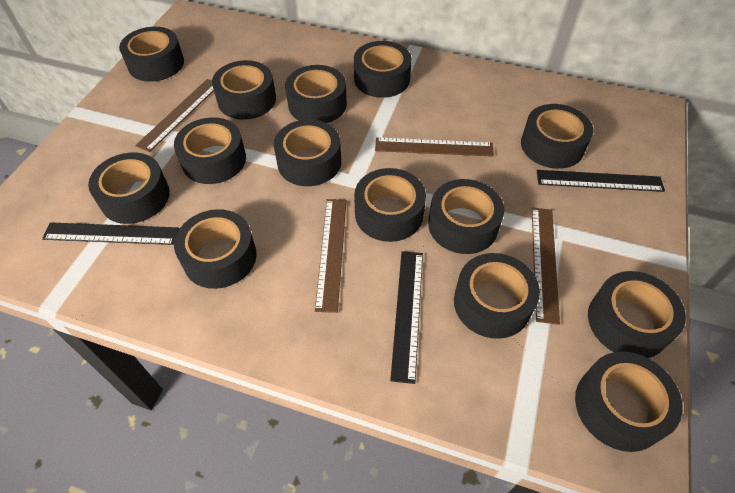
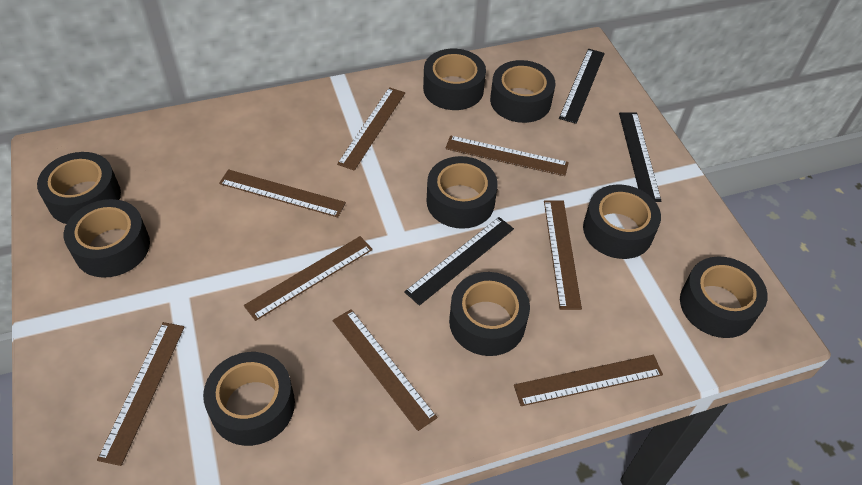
black tape: 14 -> 9
brown ruler: 4 -> 8

